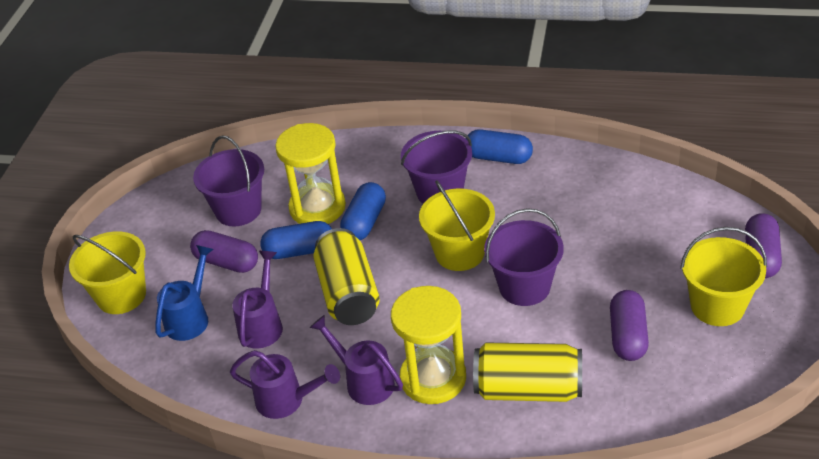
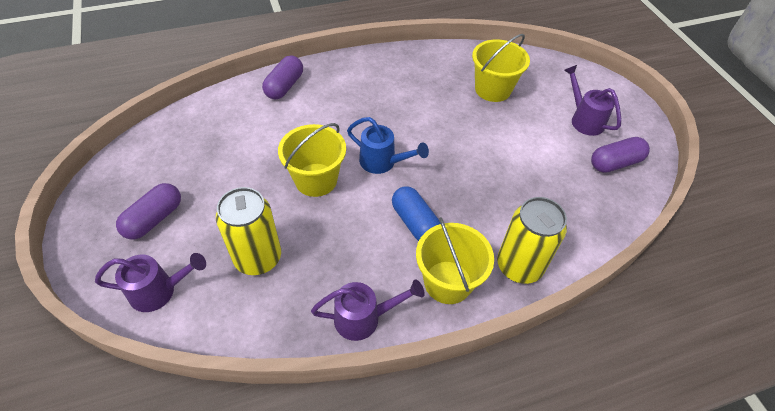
blue capsule: 3 -> 1
purple bucket: 3 -> 0
yellow hourglass: 2 -> 0

